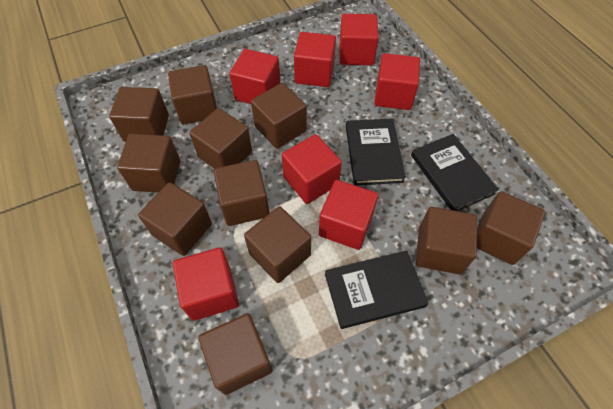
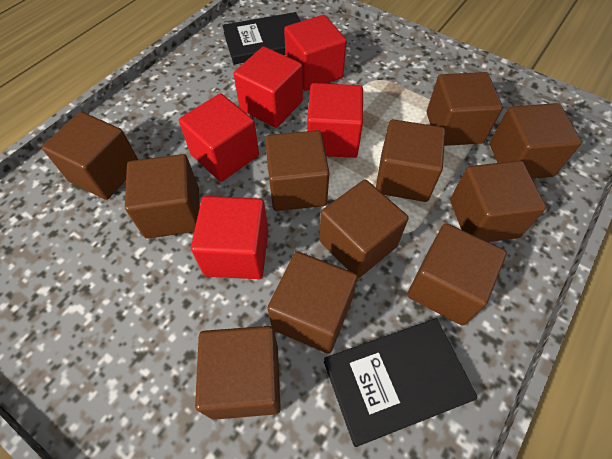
black book: 3 -> 2
red cube: 7 -> 5

